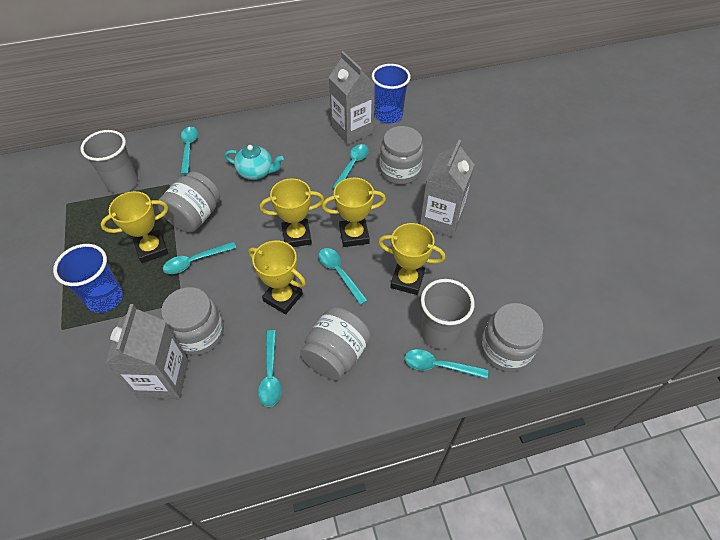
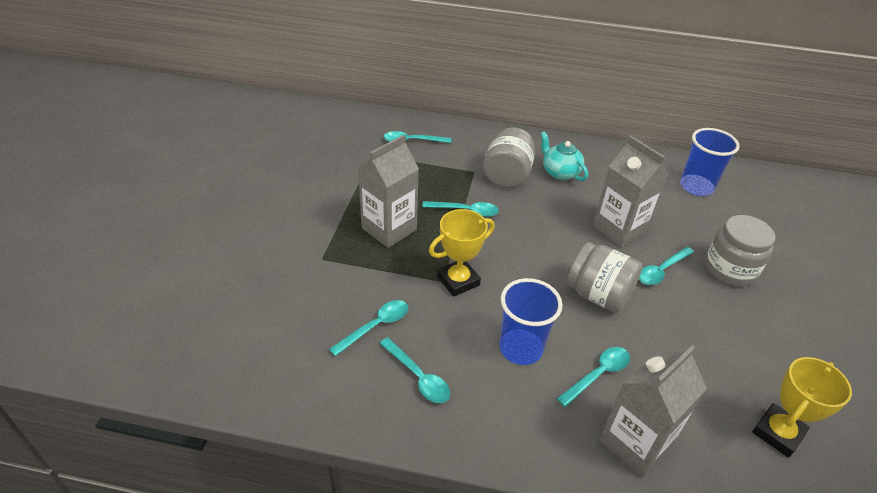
grey cup: 2 -> 0
grey jar: 5 -> 3
yellow trophy: 5 -> 2

